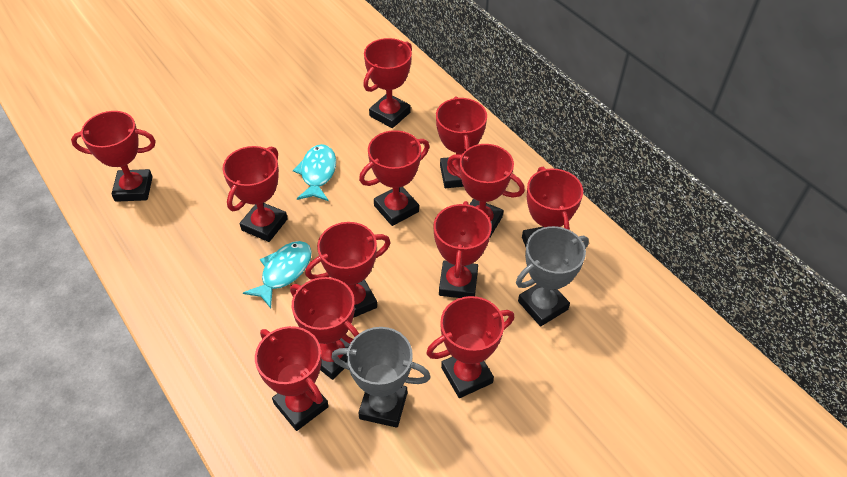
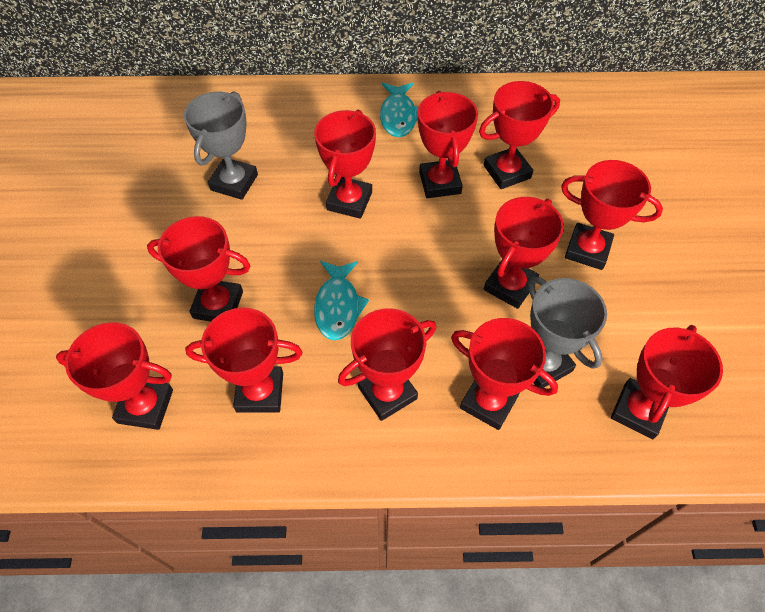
red trophy: 12 -> 11

